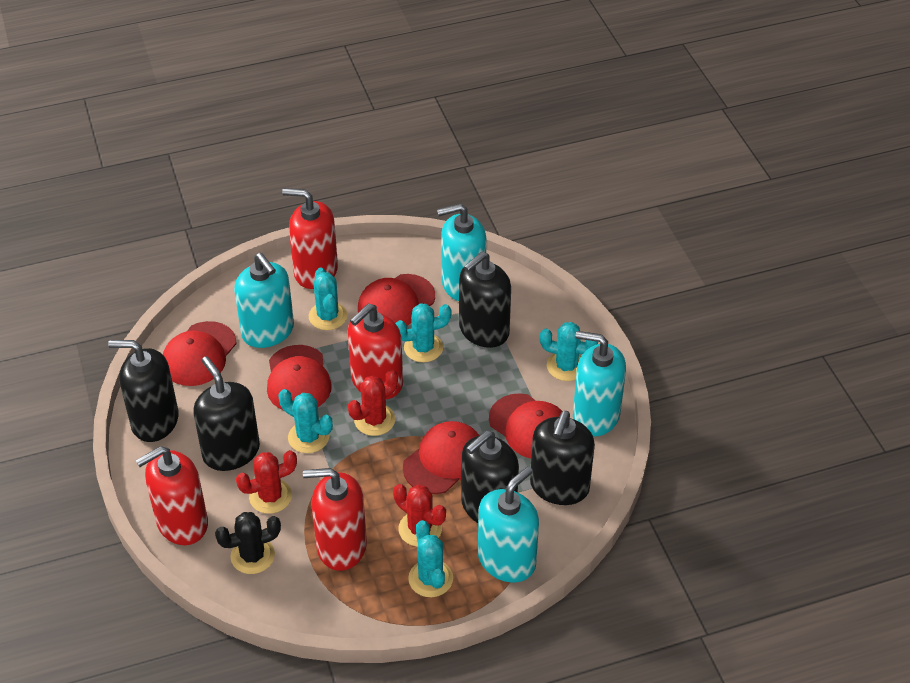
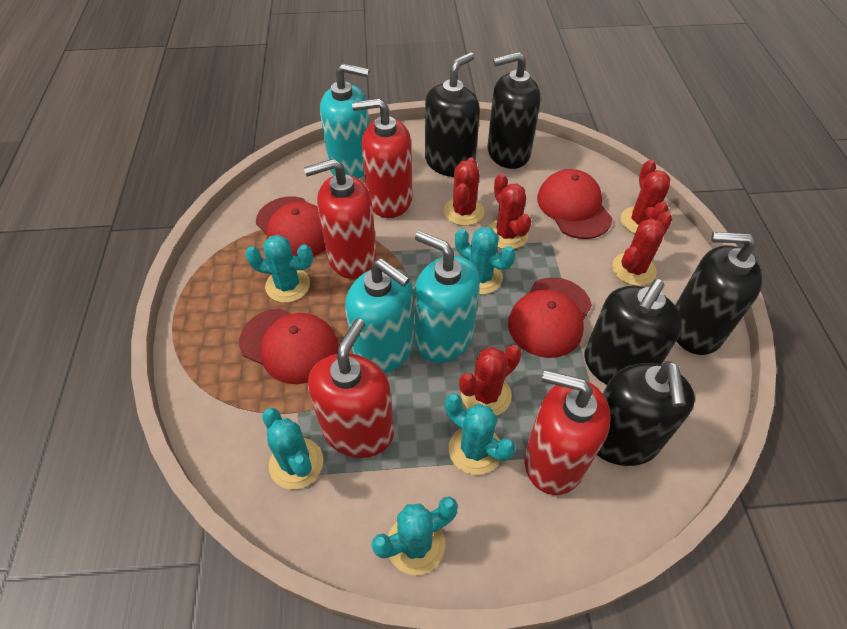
black cactus: 1 -> 0
red cactus: 3 -> 5
red cap: 5 -> 4
turquoise soap dispenser: 4 -> 3

